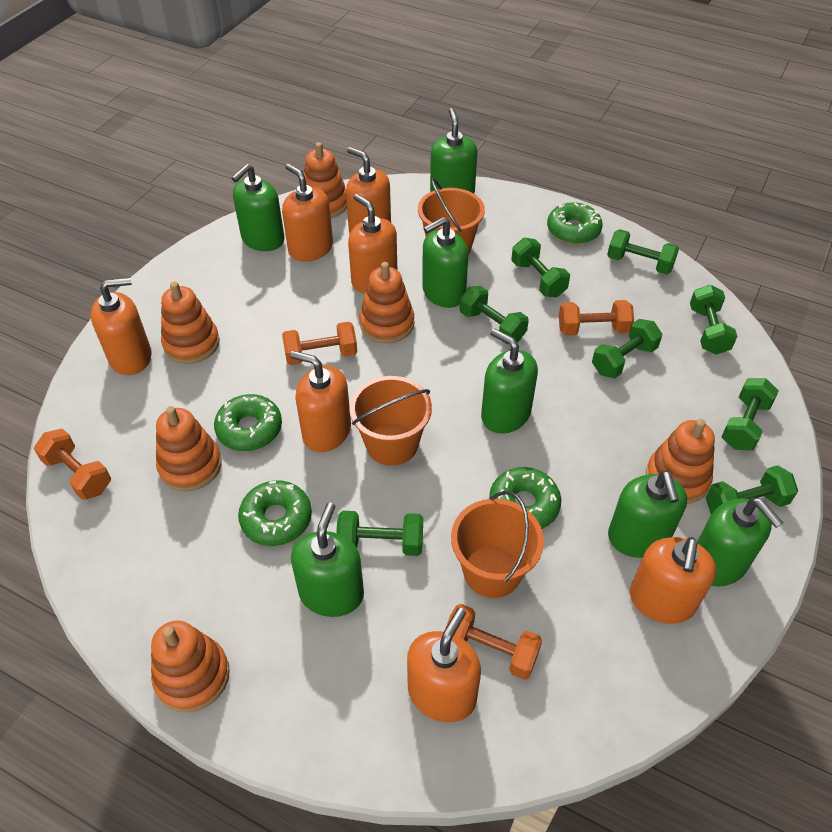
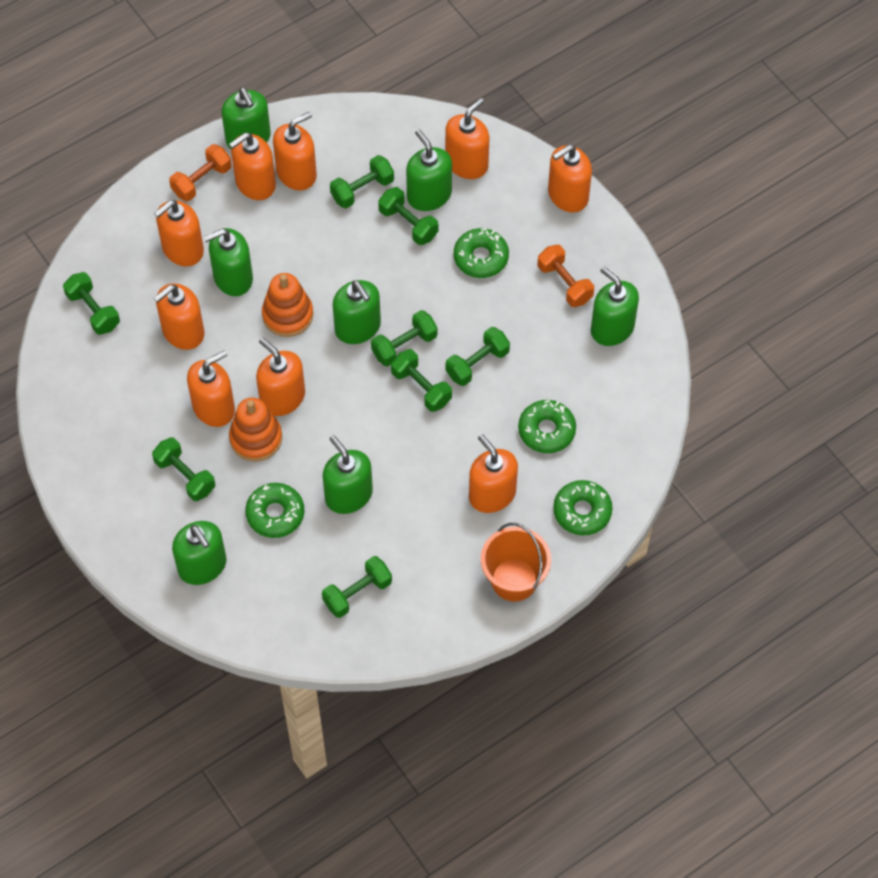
orange bucket: 3 -> 1
orange dumbbell: 4 -> 2
orange soap dispenser: 7 -> 9
orange stacking toy: 6 -> 2

